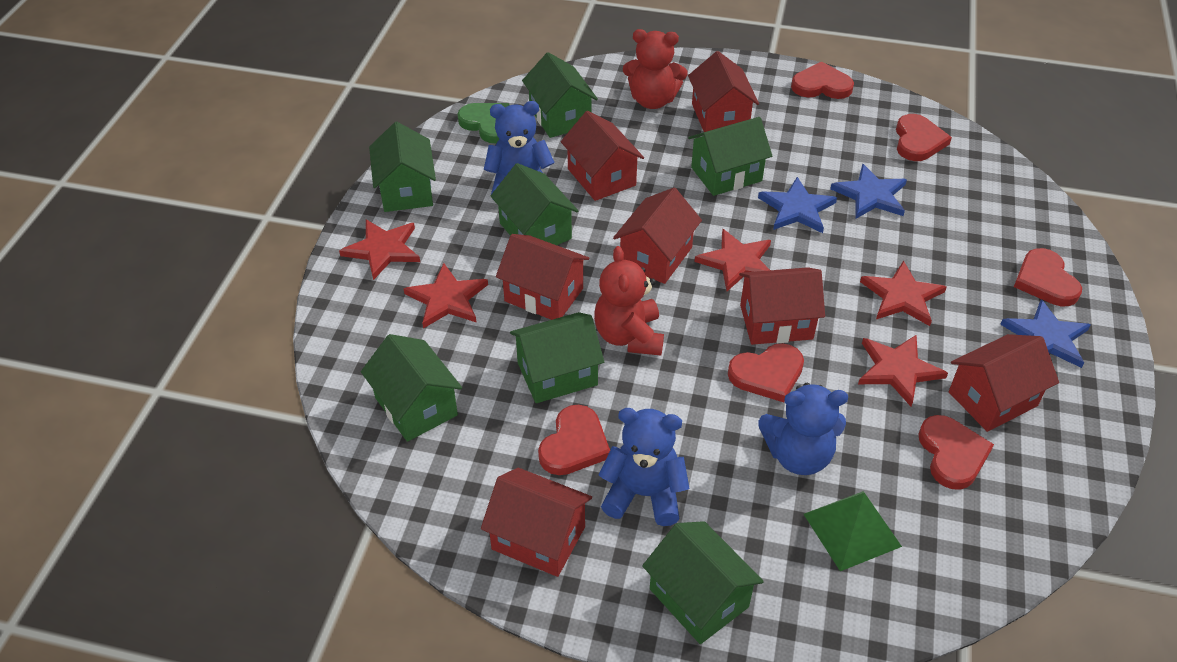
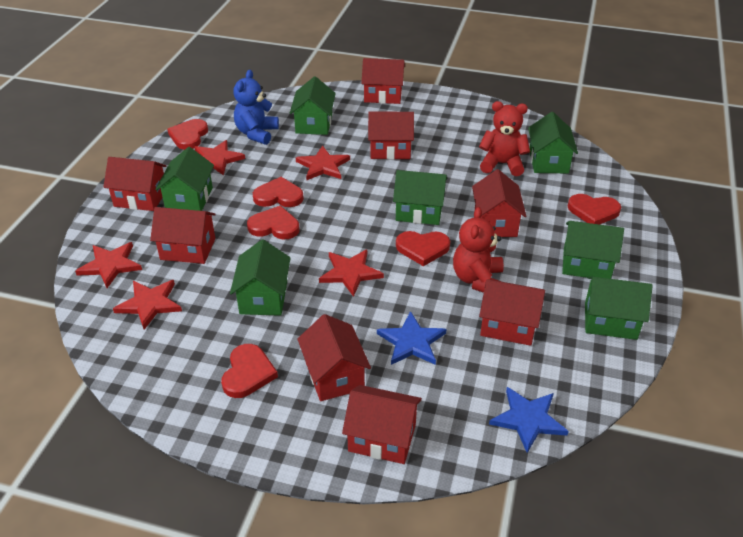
blue star: 3 -> 2
blue teddy bear: 3 -> 1
green heart: 1 -> 0
green pyramid: 1 -> 0
red house: 7 -> 8

